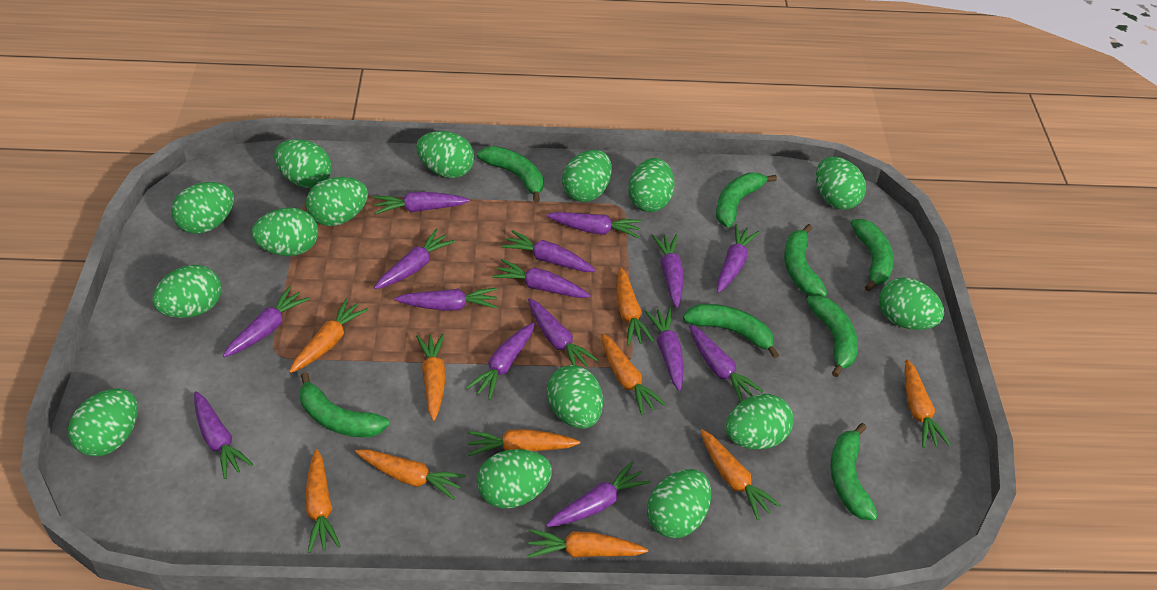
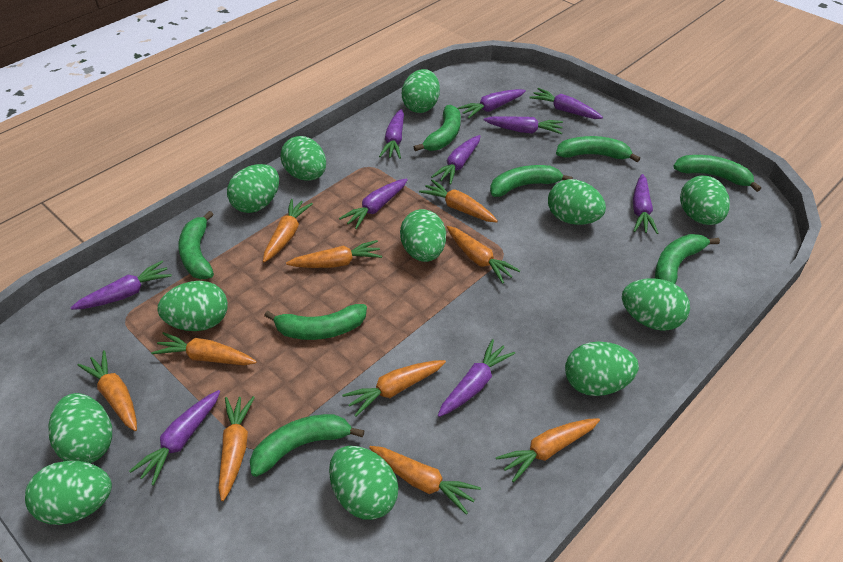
green egg: 15 -> 12
purple carrot: 15 -> 10

